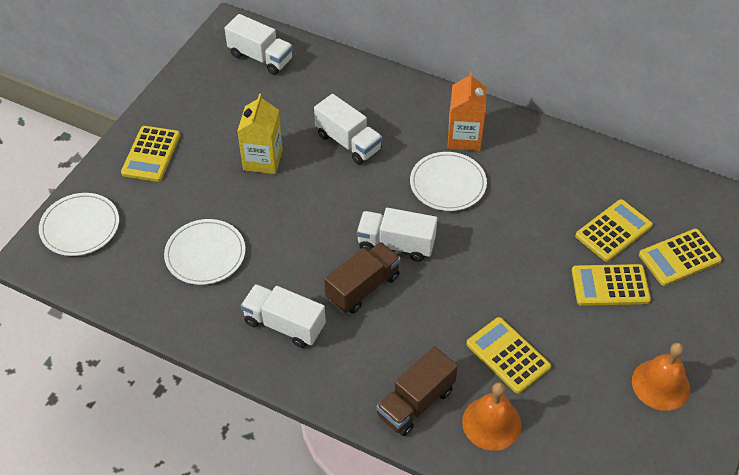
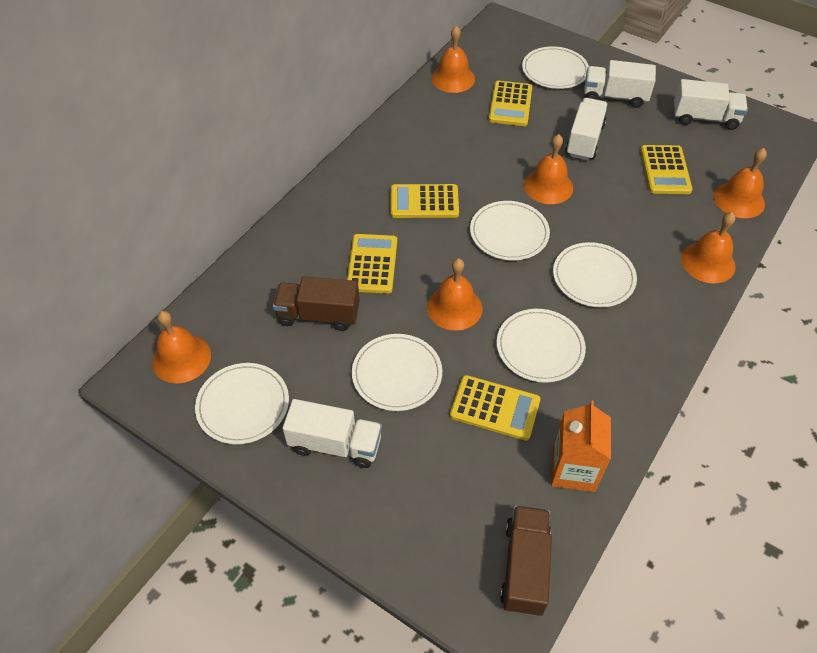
orange bell: 2 -> 6
white plate: 3 -> 6
yellow carton: 1 -> 0

